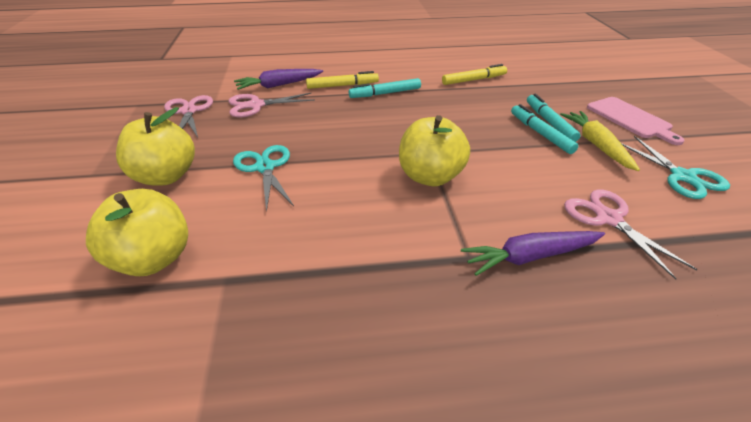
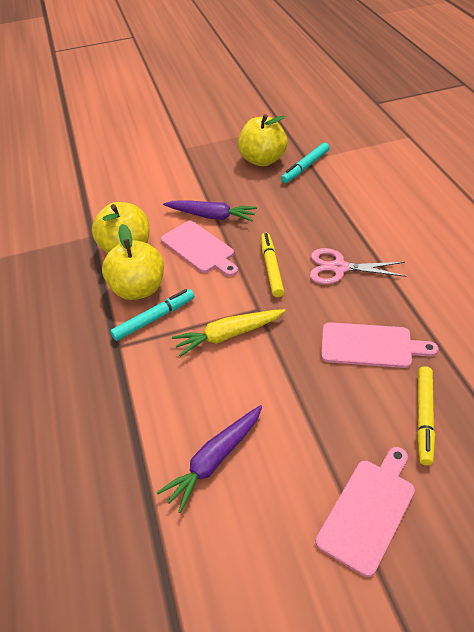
pink cutting board: 1 -> 3
pink scissors: 3 -> 1
turquoise marker: 3 -> 2
turquoise scissors: 2 -> 0

